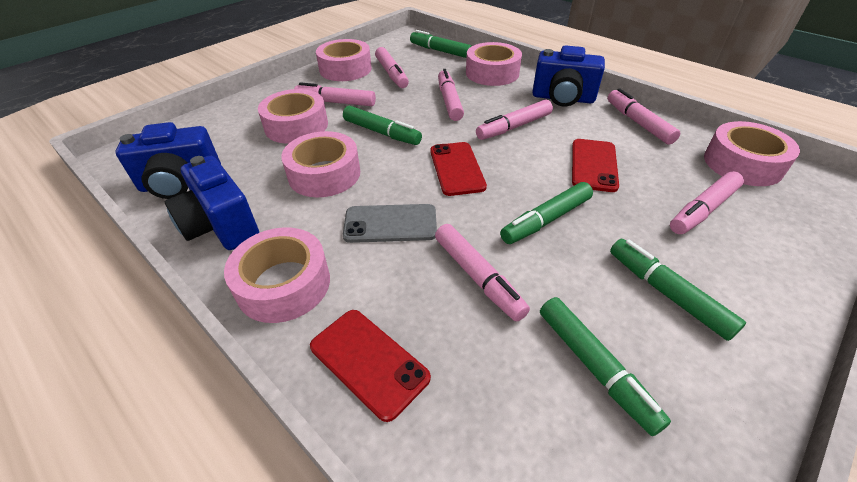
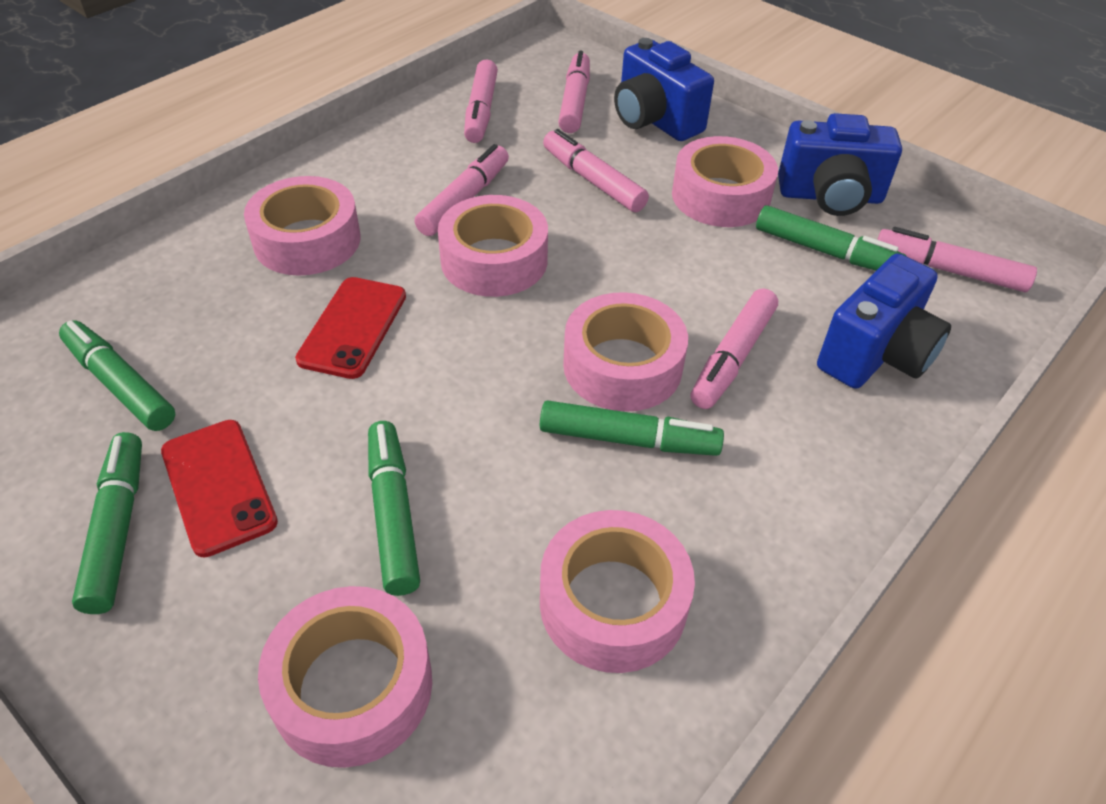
grey phone: 1 -> 0
pink marker: 7 -> 6
red phone: 3 -> 2

